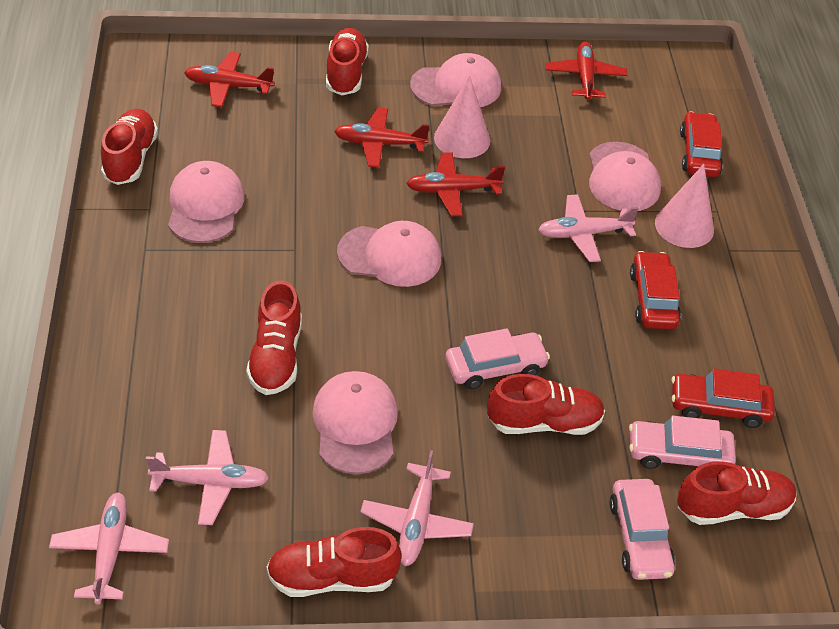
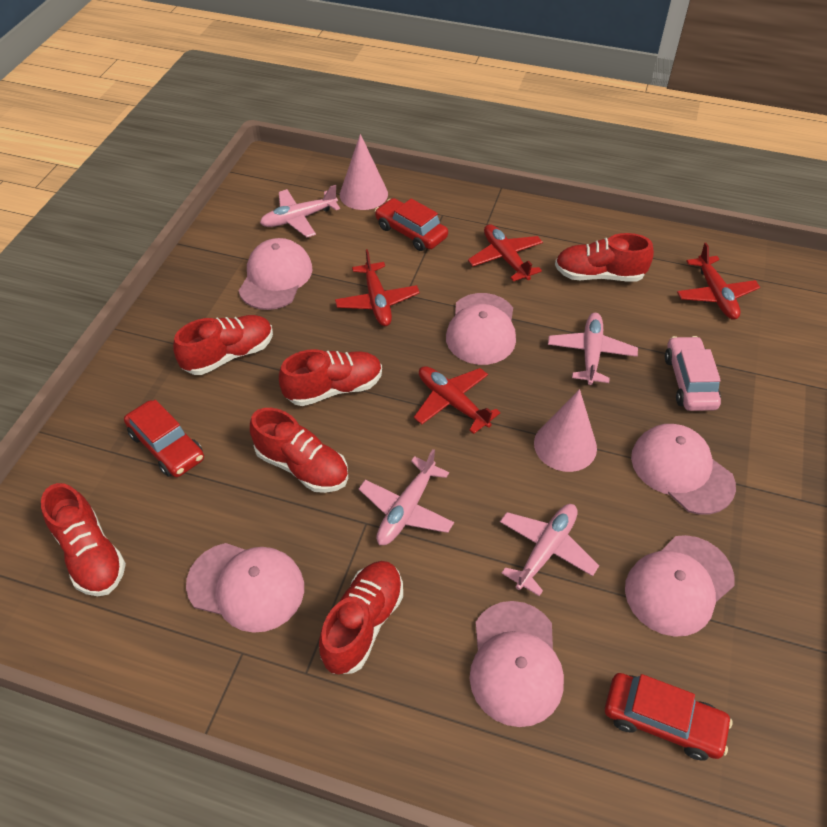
pink cap: 5 -> 6
pink car: 3 -> 1

